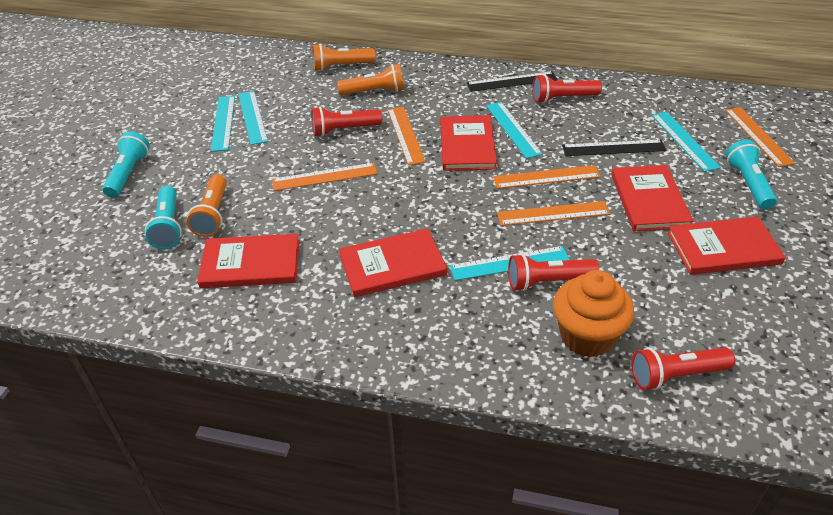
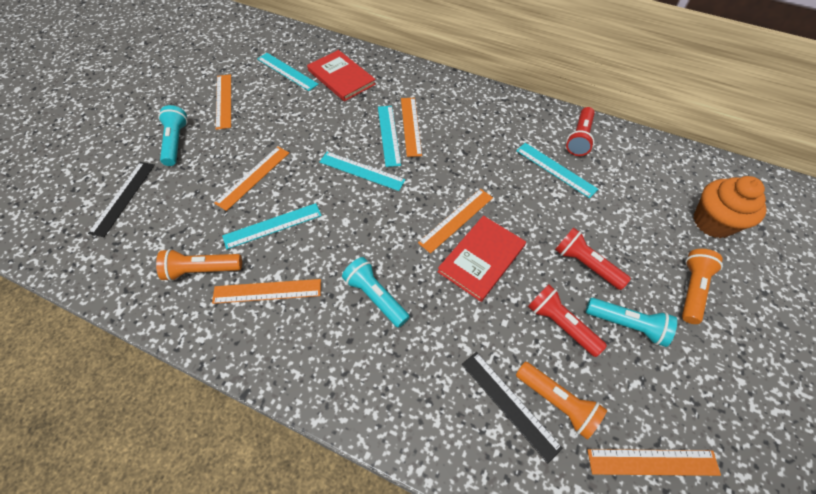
orange ruler: 5 -> 6
red book: 5 -> 2
red flashlight: 4 -> 3

